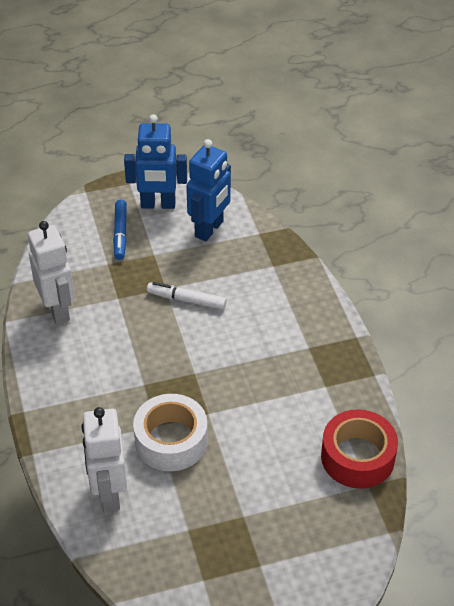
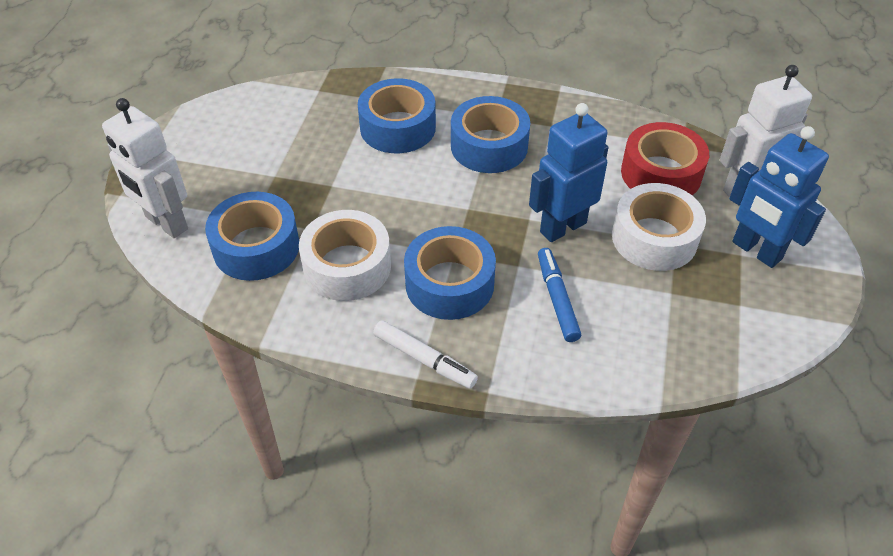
blue tape: 0 -> 4
white tape: 1 -> 2

